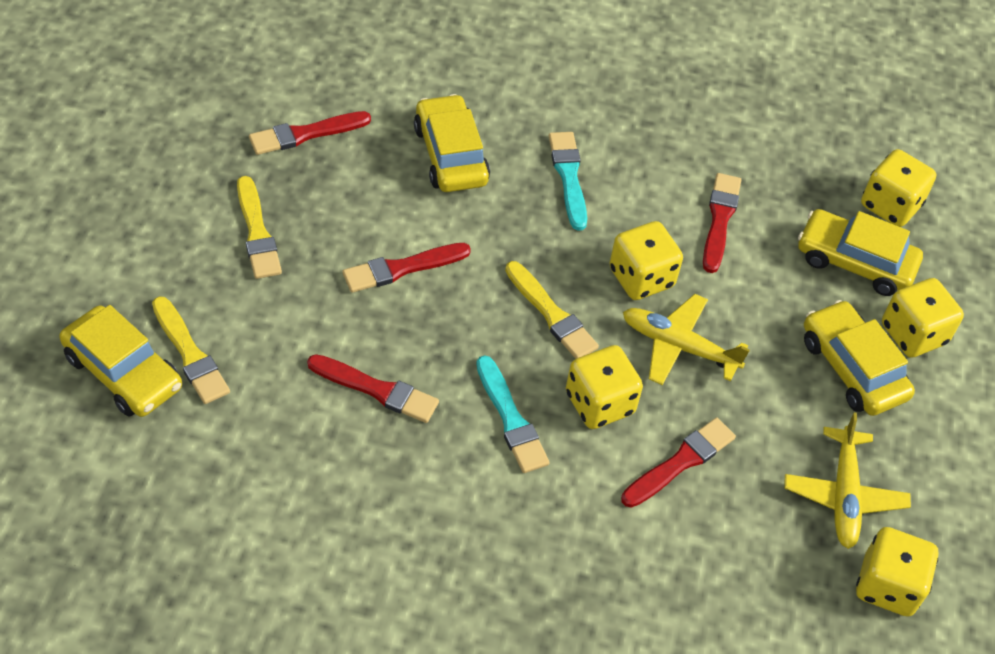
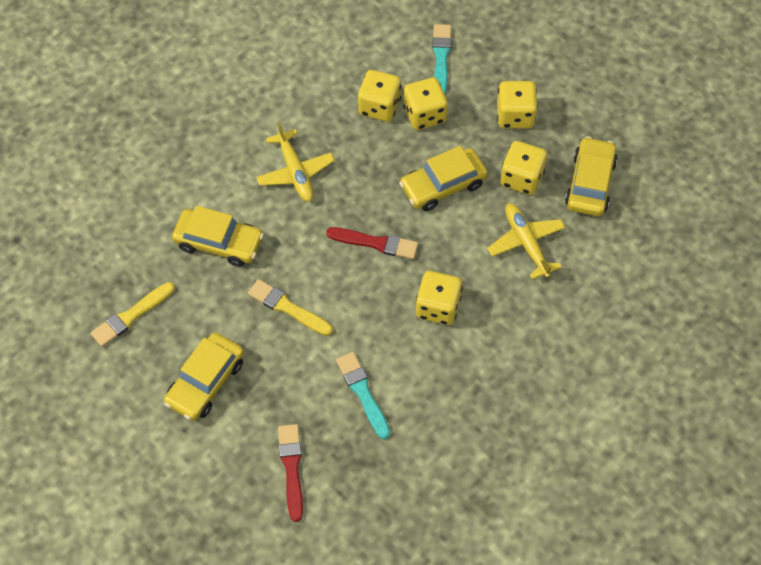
red brush: 5 -> 2
yellow brush: 3 -> 2

